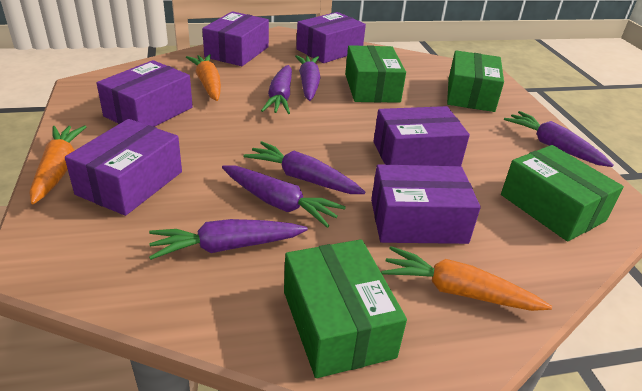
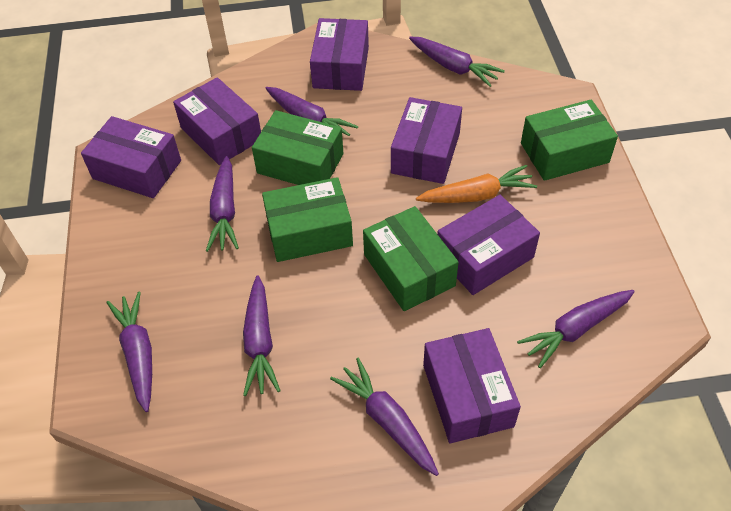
orange carrot: 3 -> 1
purple carrot: 6 -> 7

